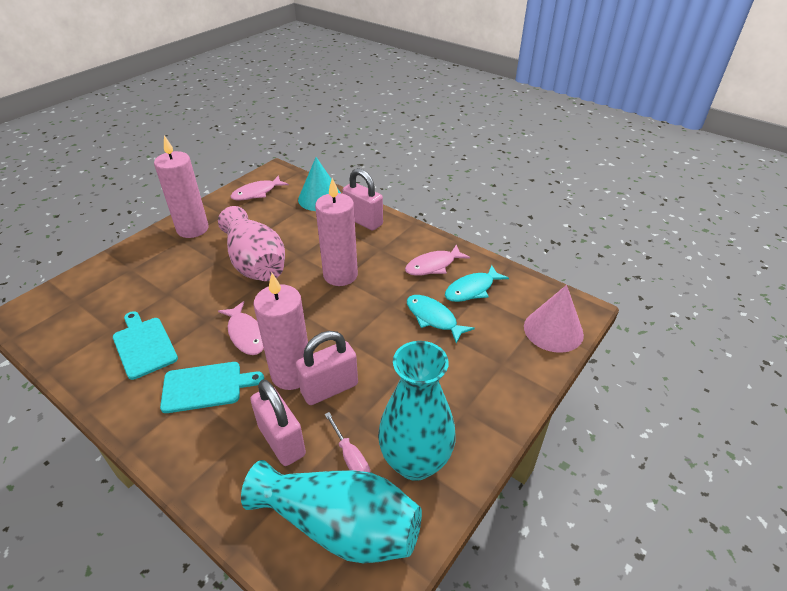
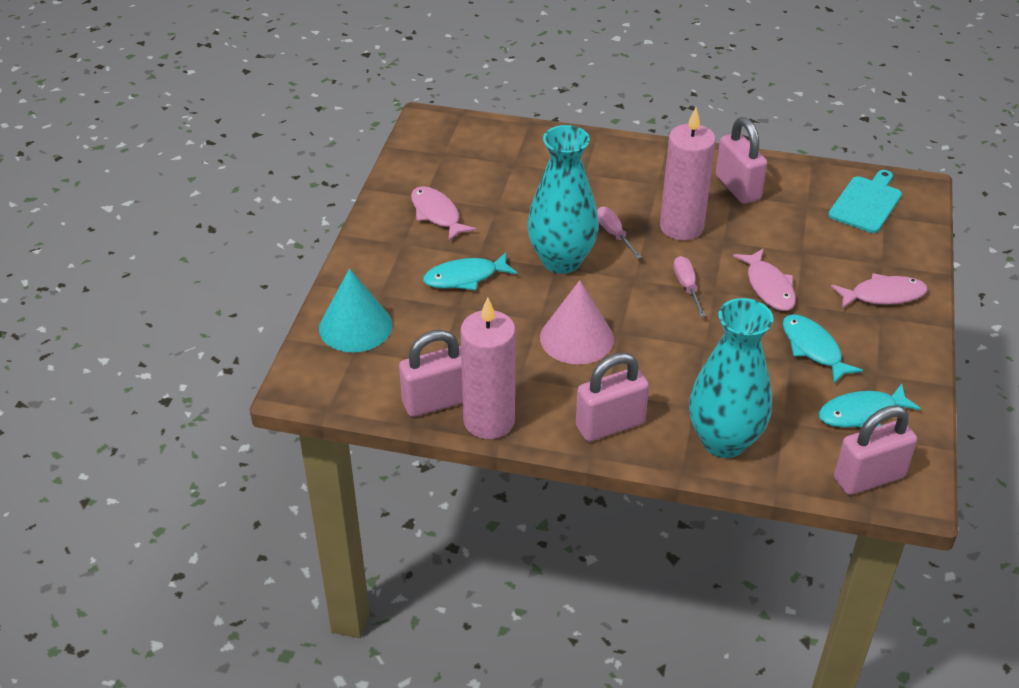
pink candle: 3 -> 2
pink padlock: 3 -> 4
pink screwdriver: 1 -> 2
pink vase: 1 -> 0
turquoise cutting board: 2 -> 1
turquoise fish: 2 -> 3

